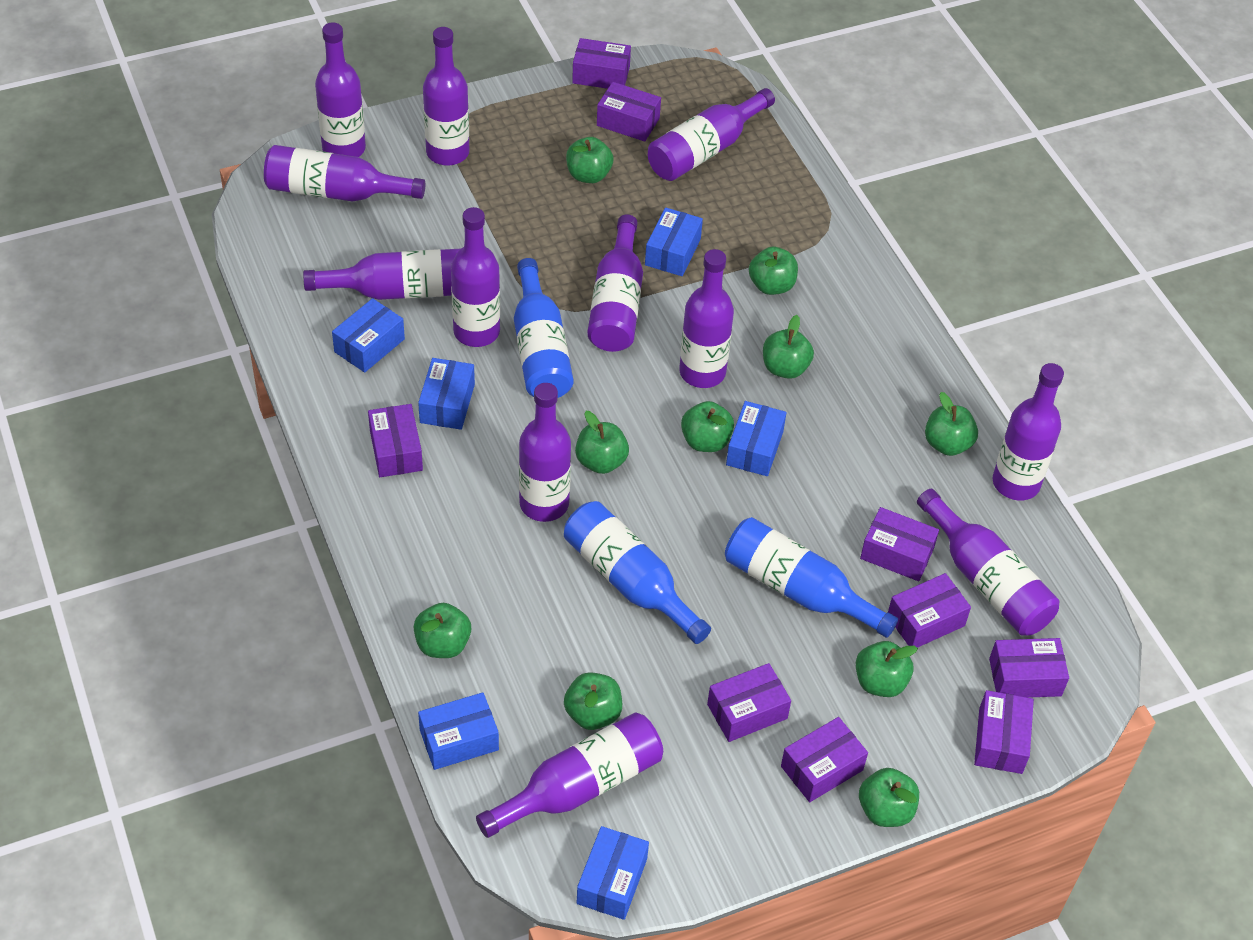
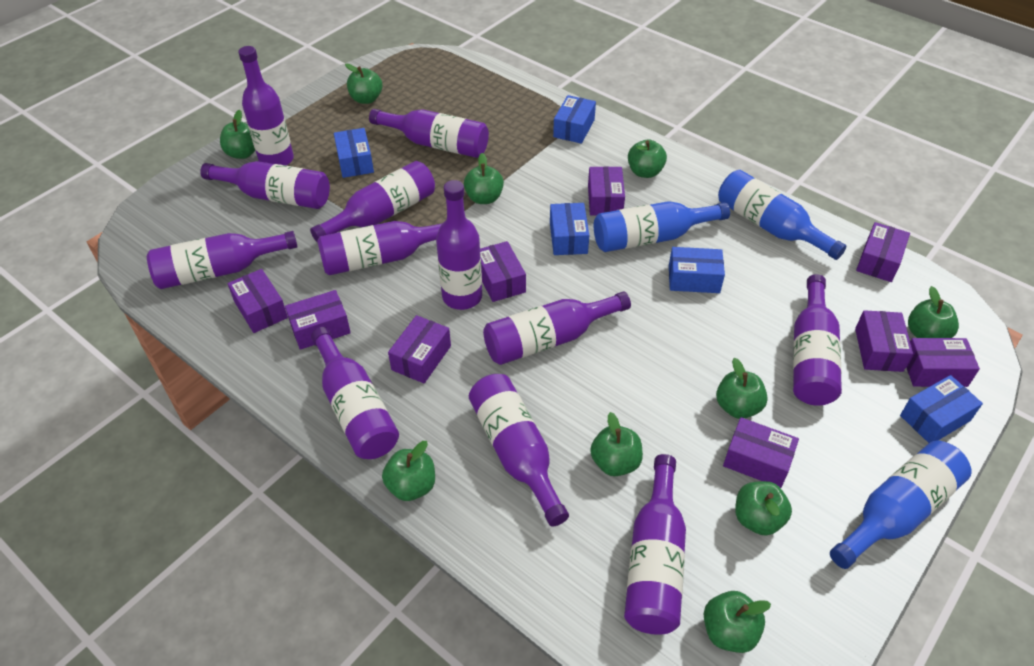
blue box: 6 -> 5

